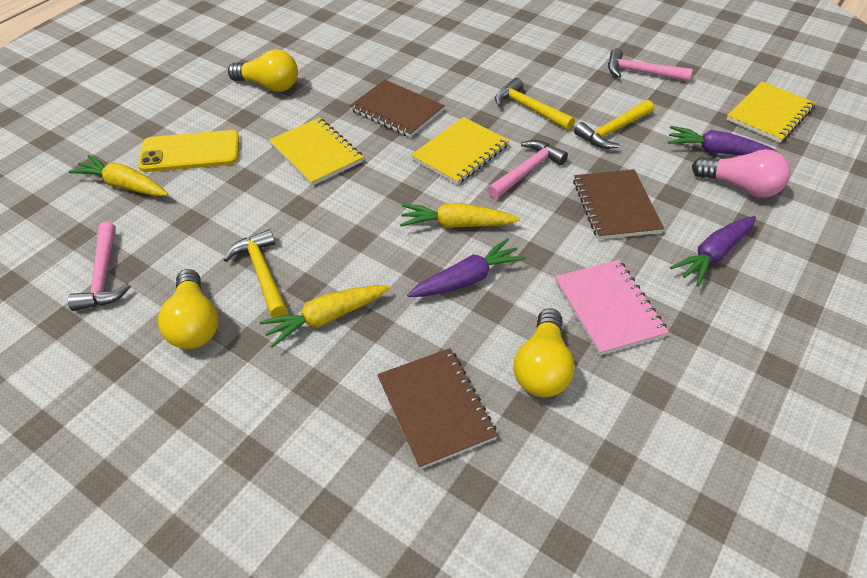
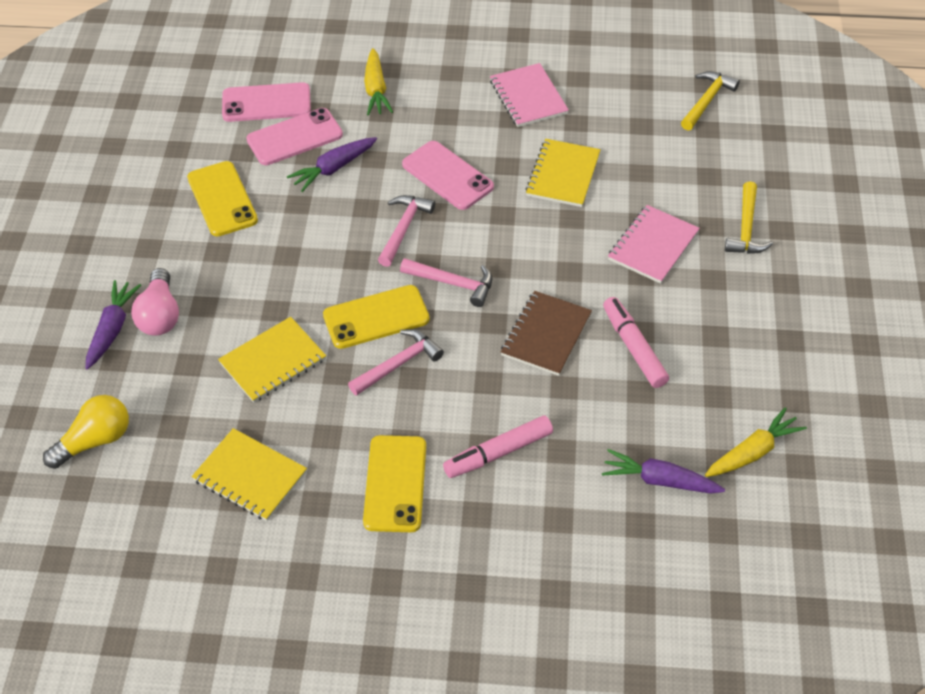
brown notebook: 3 -> 1
pink marker: 0 -> 2
pink notebook: 1 -> 2
pink phone: 0 -> 3
yellow carrot: 3 -> 2
yellow hammer: 3 -> 2
yellow light bulb: 3 -> 1
yellow phone: 1 -> 3

